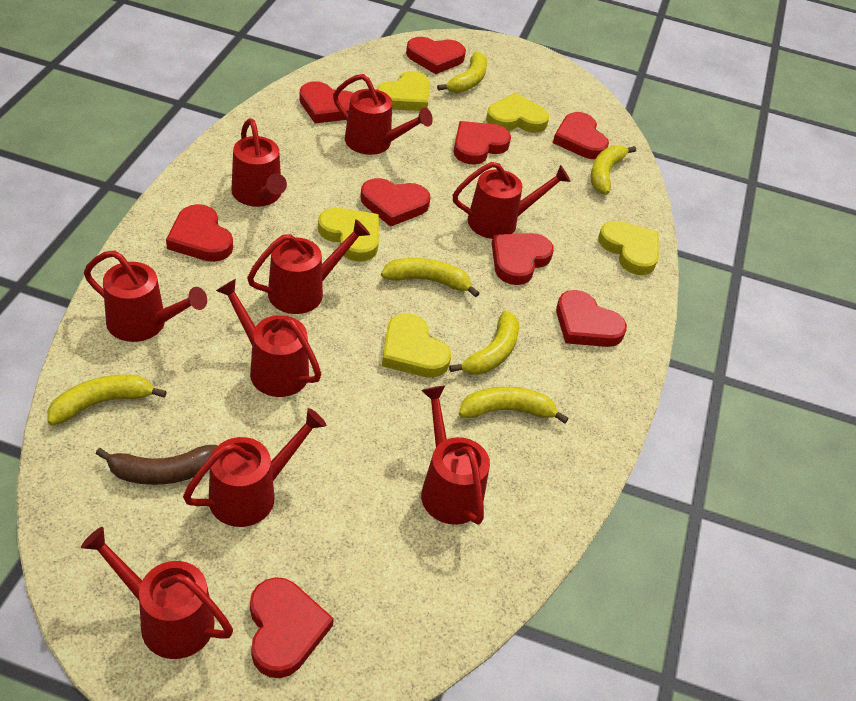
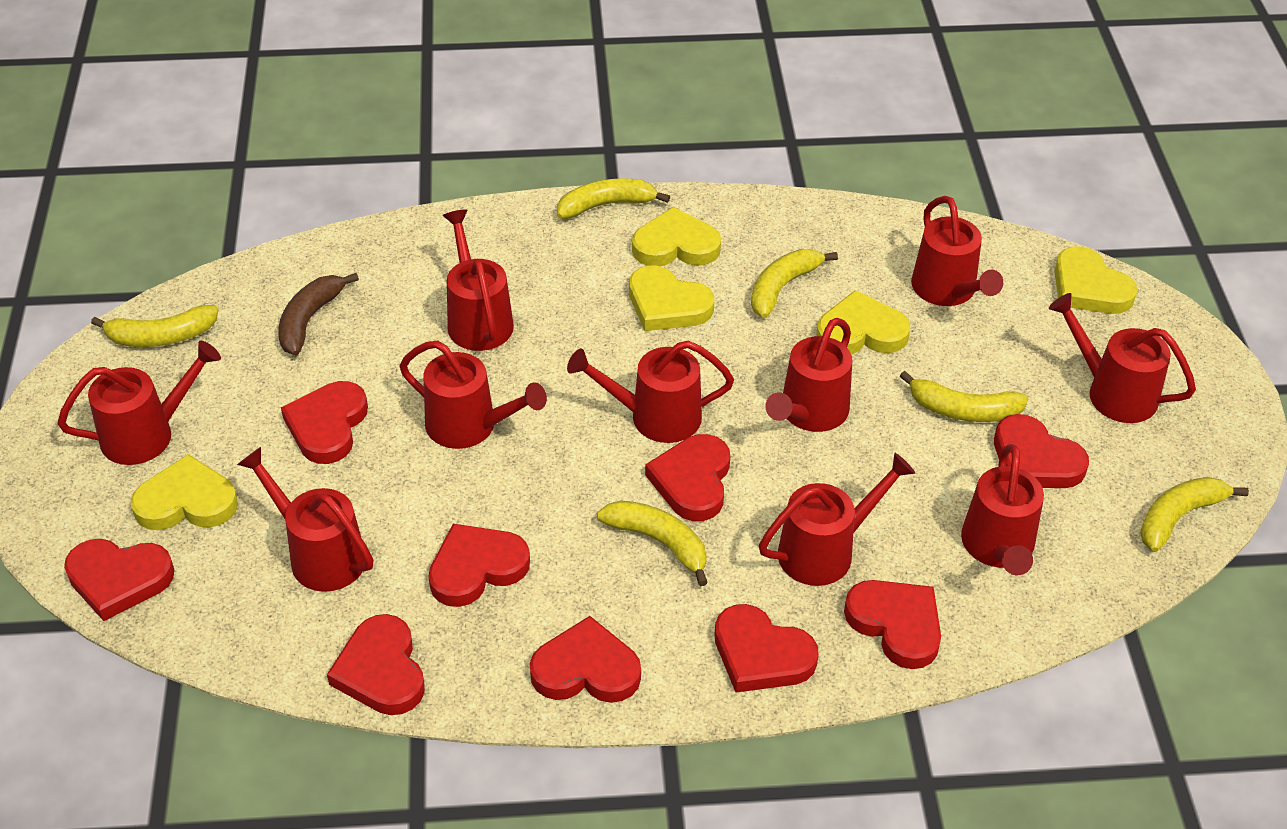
red watering can: 9 -> 10

